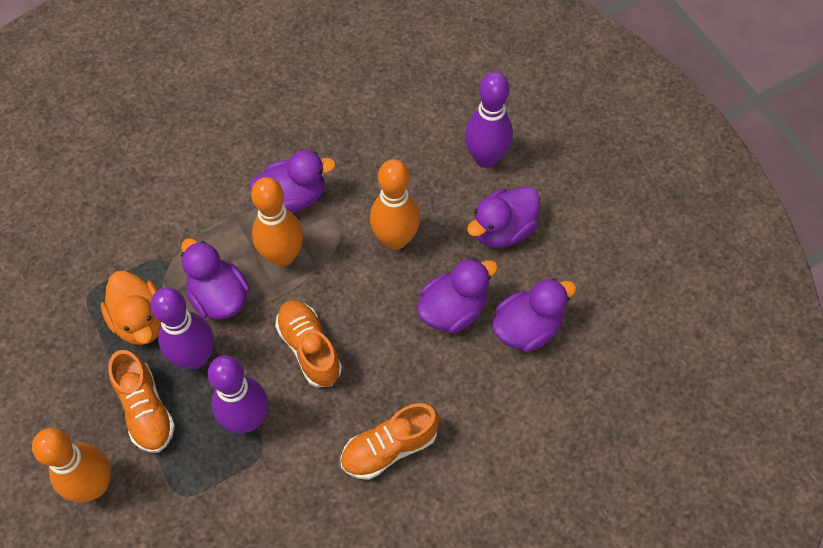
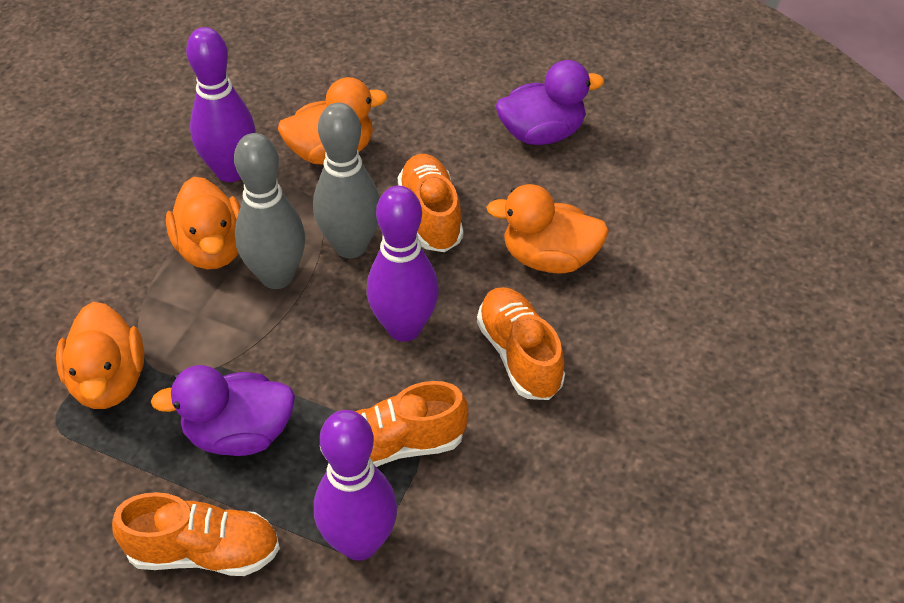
grey bowling pin: 0 -> 2
orange bowling pin: 3 -> 0
orange duck: 1 -> 4
orange shoe: 3 -> 4
purple duck: 5 -> 2

